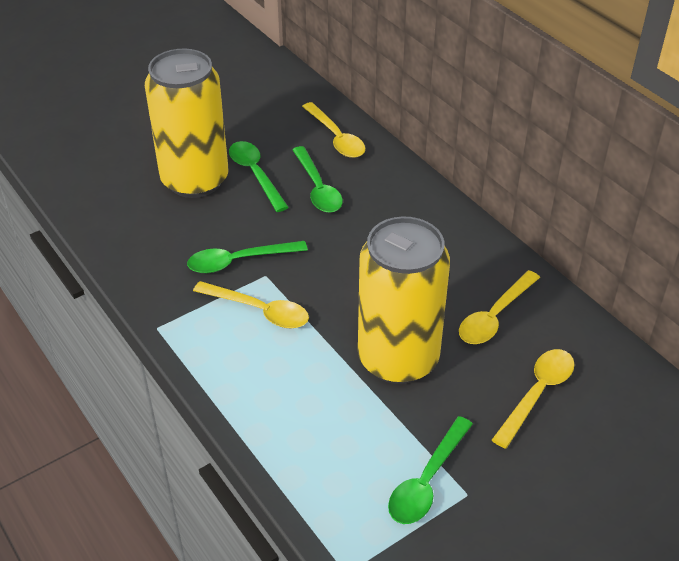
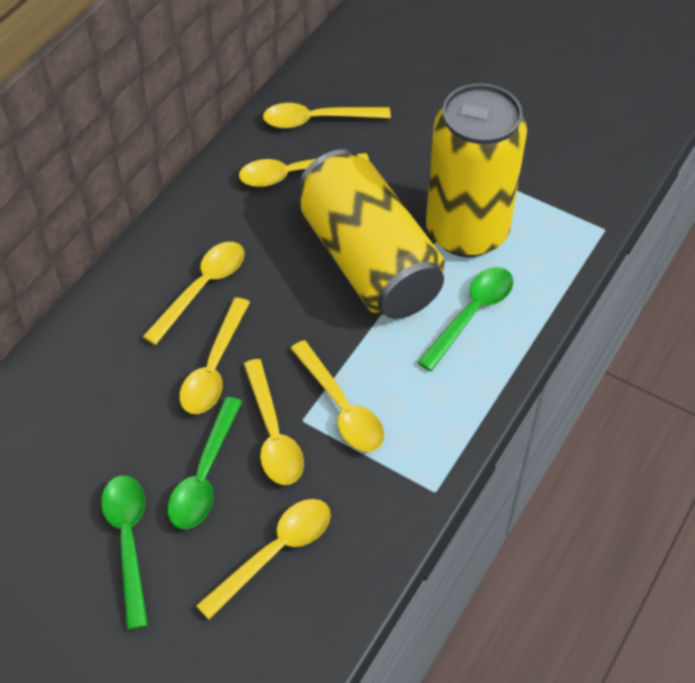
green spoon: 4 -> 3
yellow spoon: 4 -> 7

